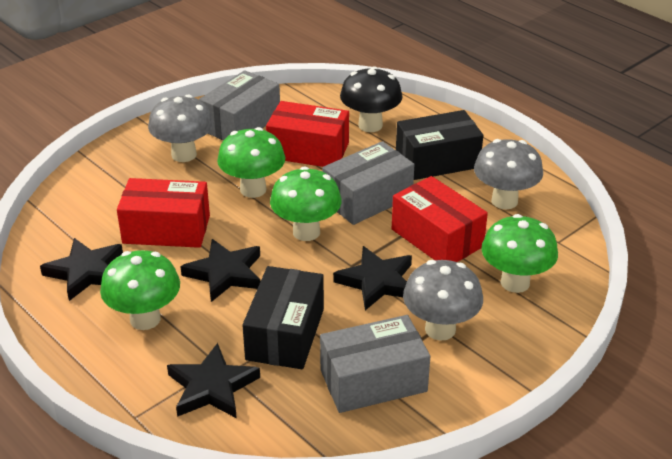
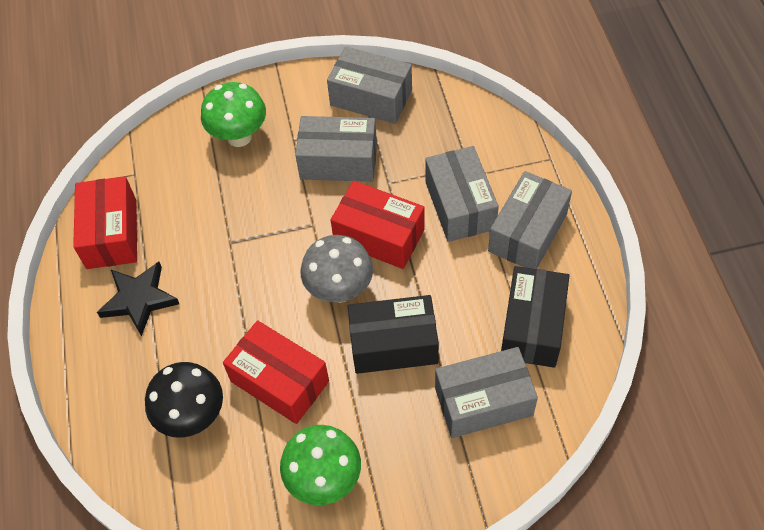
black star: 4 -> 1
green mushroom: 4 -> 2
grey box: 3 -> 5
grey mushroom: 3 -> 1

